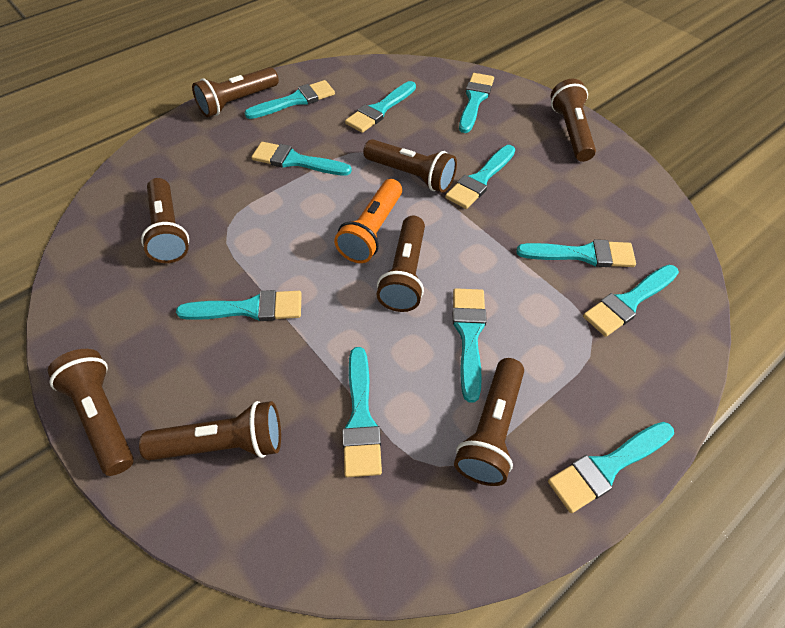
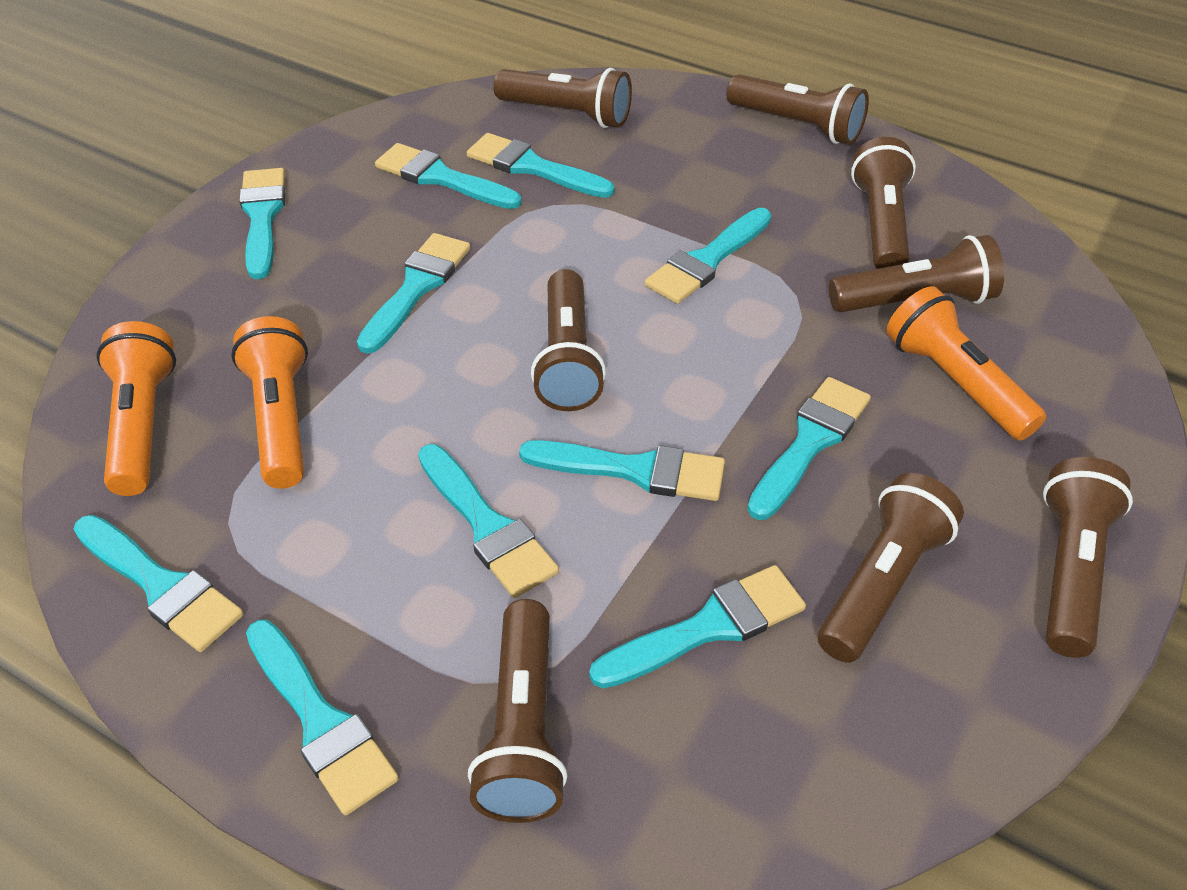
orange flashlight: 1 -> 3

